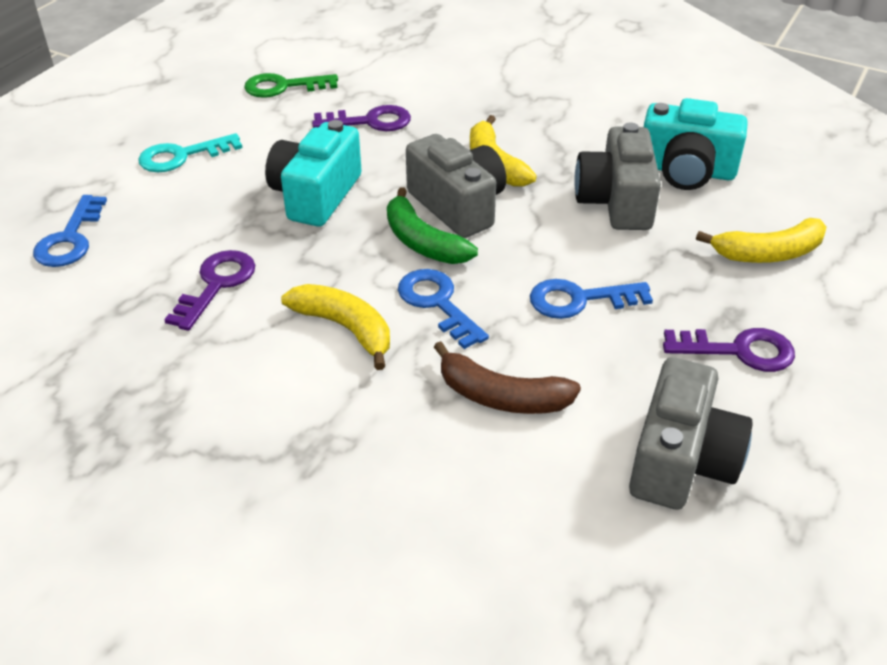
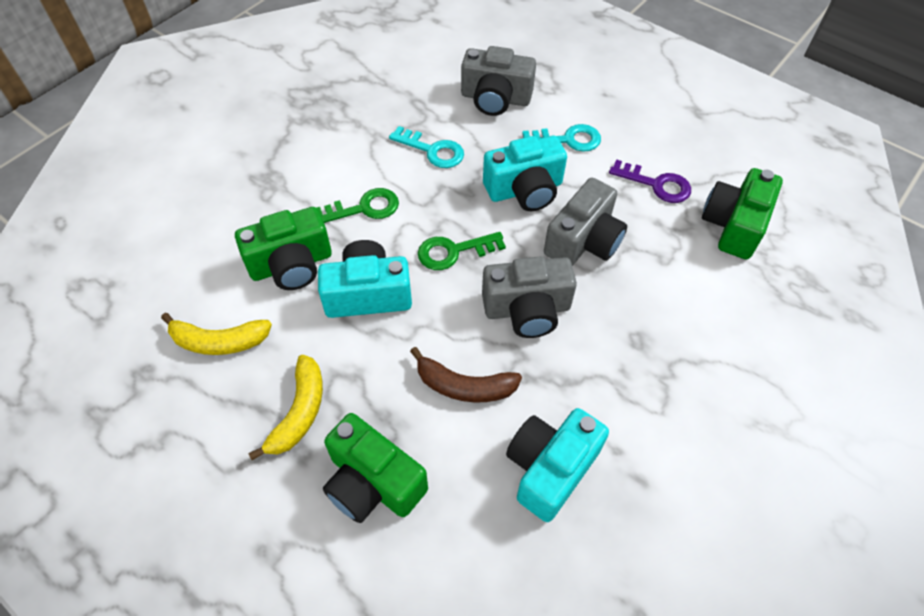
blue key: 3 -> 0
green banana: 1 -> 0
green camera: 0 -> 3
green key: 1 -> 2
purple key: 3 -> 1
turquoise camera: 2 -> 3
turquoise key: 1 -> 2
yellow banana: 3 -> 2

